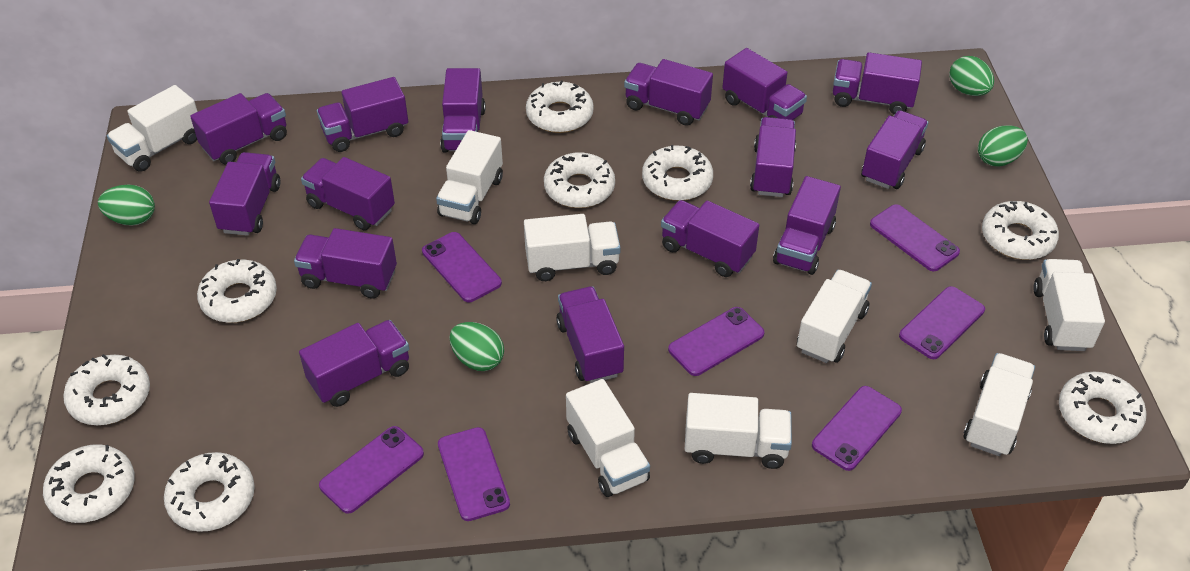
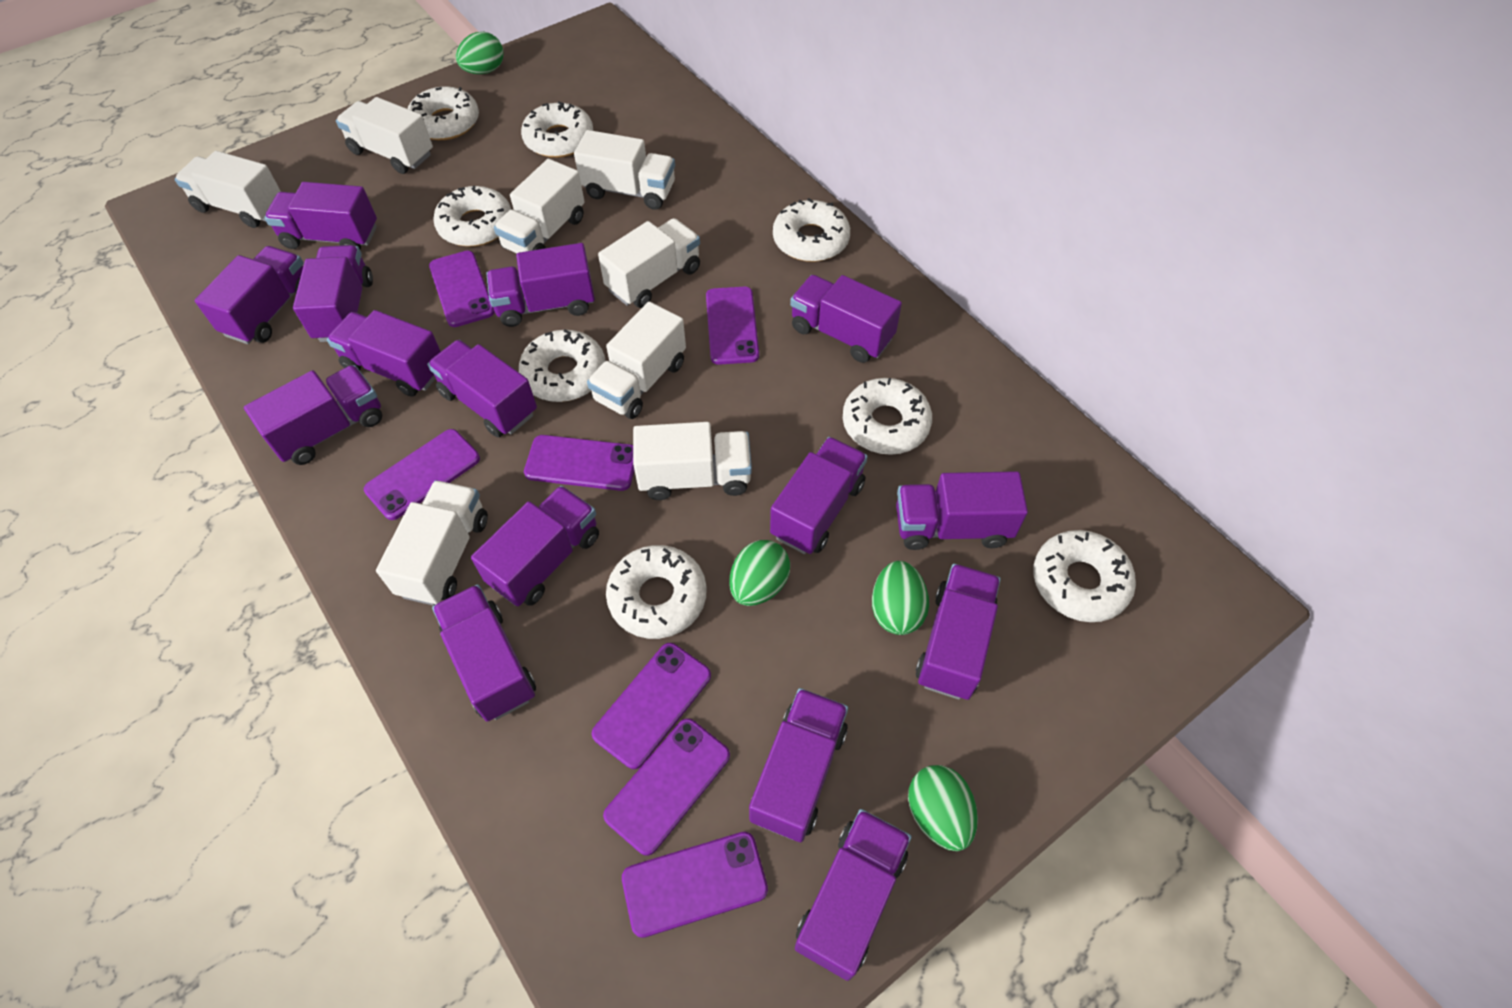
white donut: 9 -> 8

